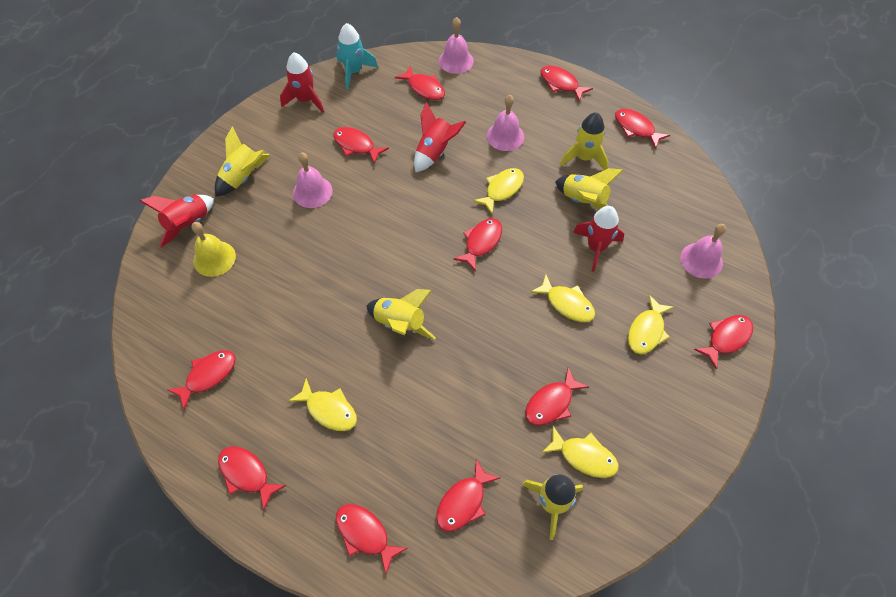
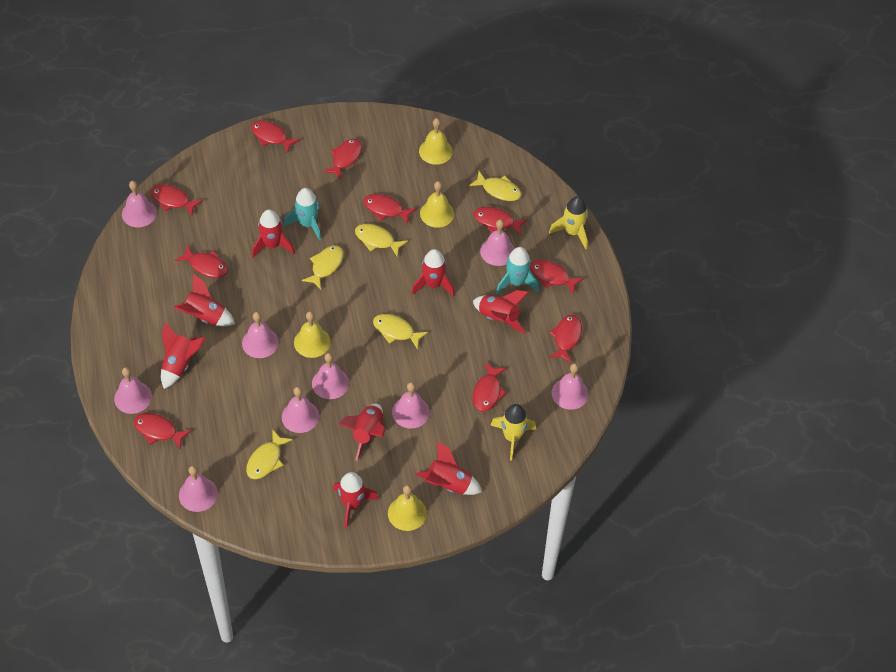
pink bell: 4 -> 9
red fish: 11 -> 10
red rocket: 4 -> 8
turquoise rocket: 1 -> 2
yellow bell: 1 -> 4
yellow rocket: 5 -> 2

